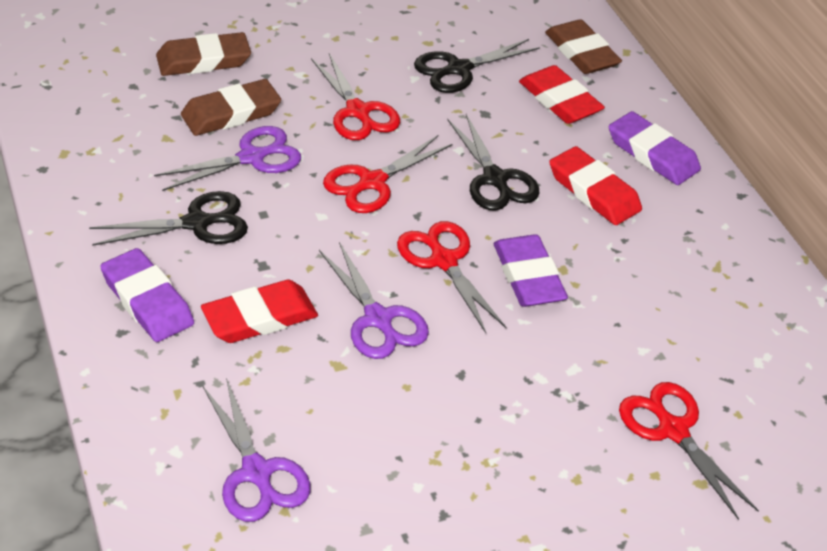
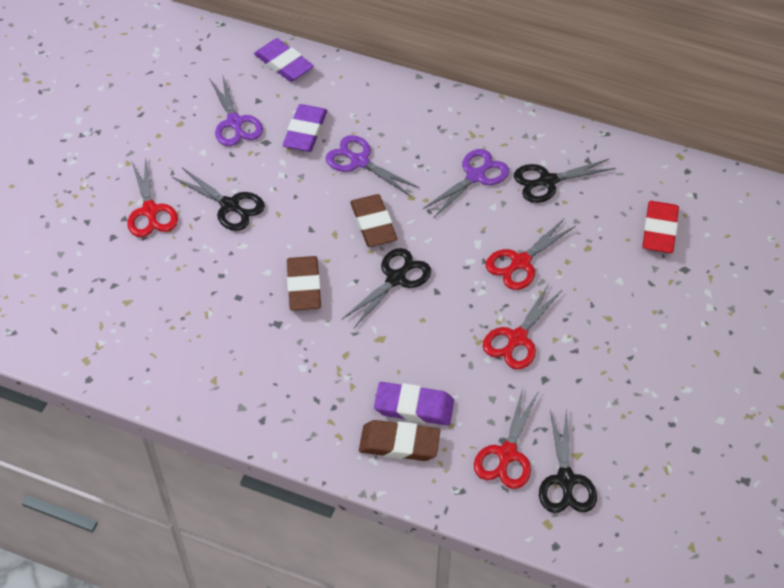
black scissors: 3 -> 4
red eraser: 3 -> 1

